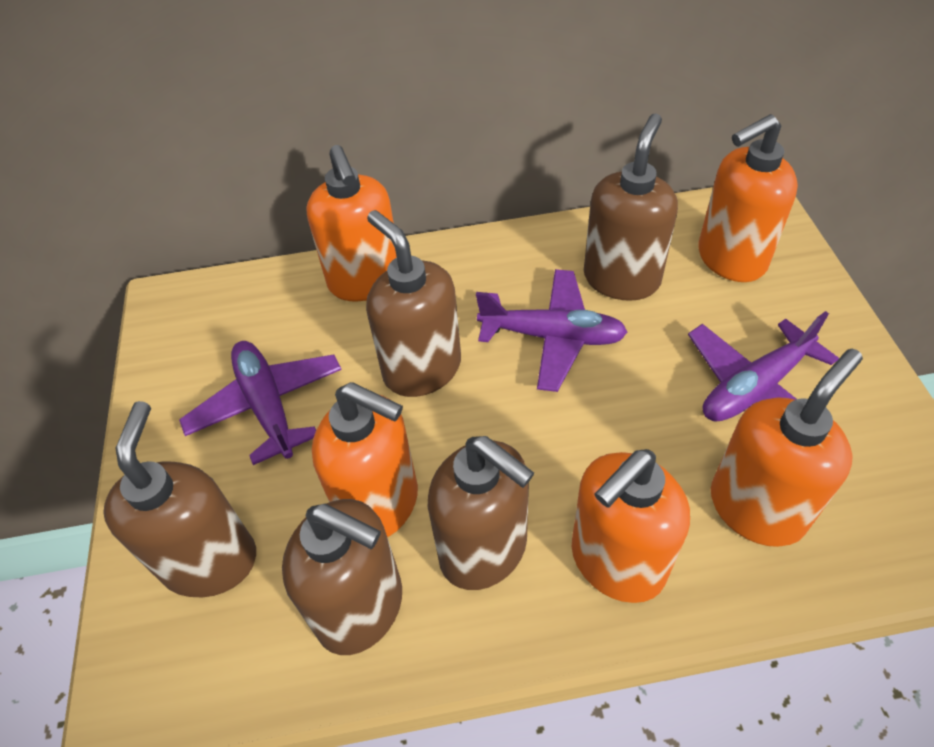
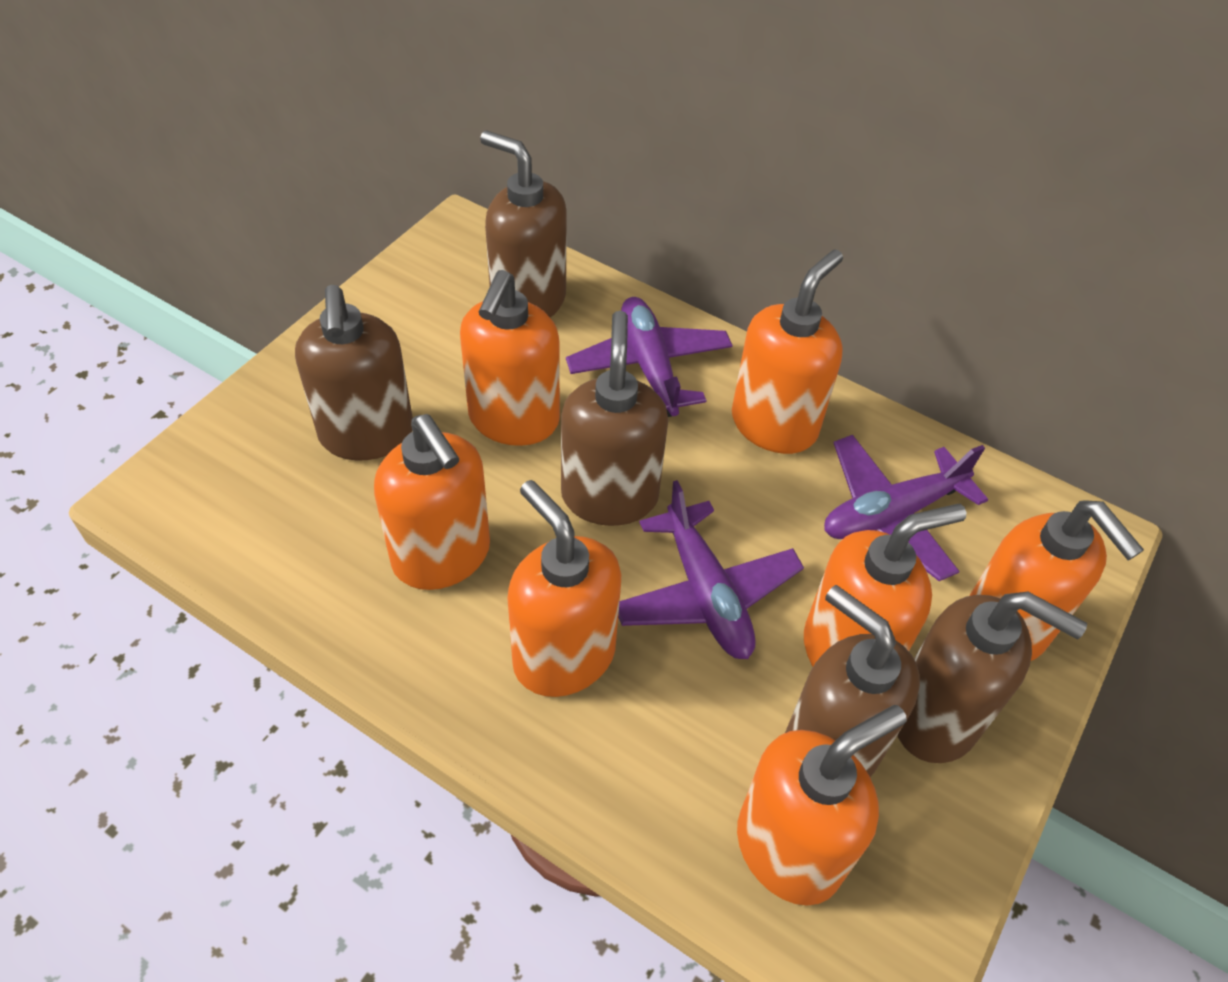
orange soap dispenser: 5 -> 7

